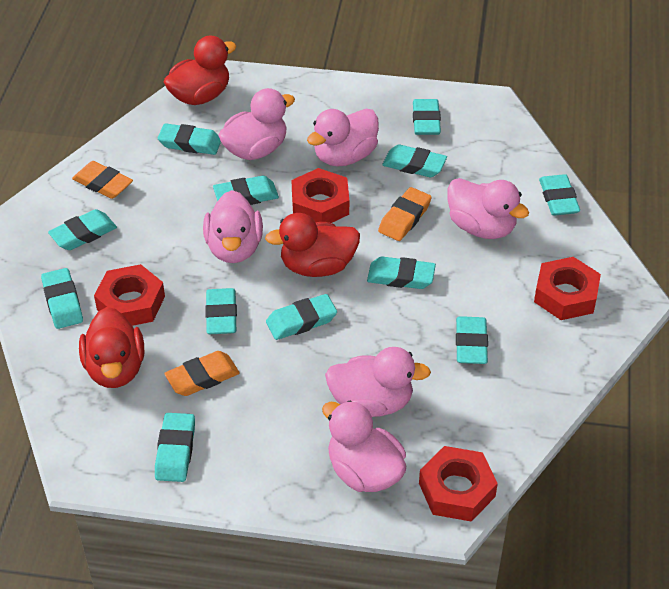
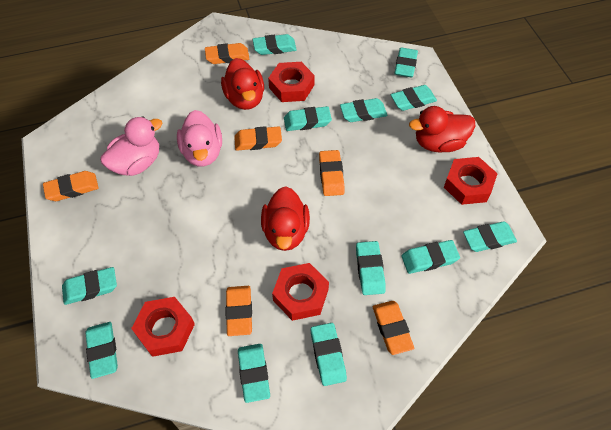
orange eraser: 3 -> 6
pink duck: 6 -> 2

